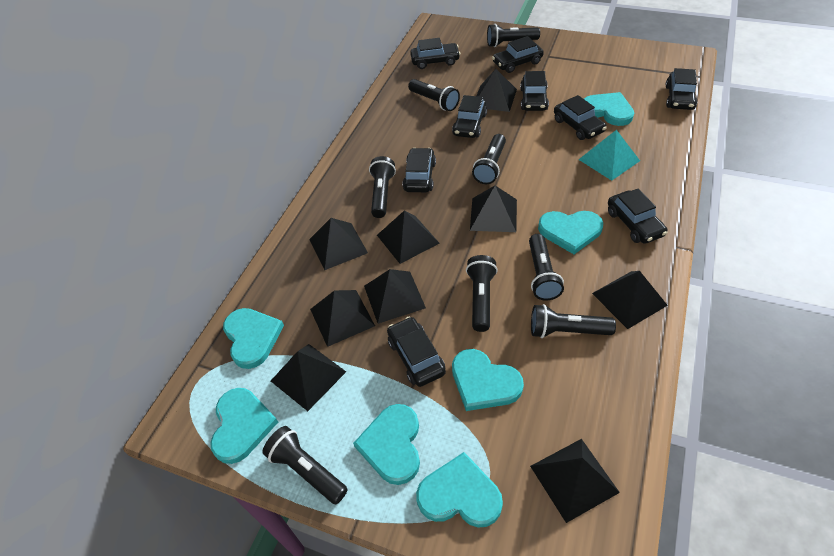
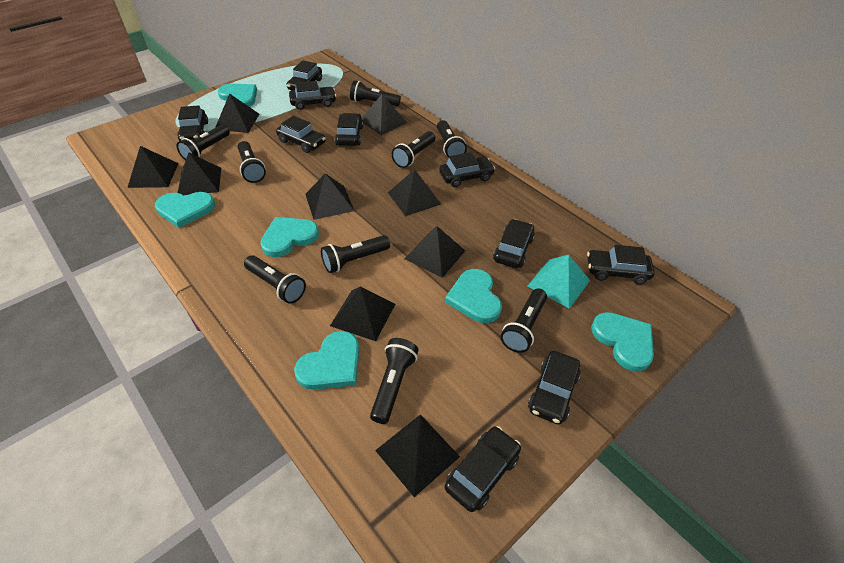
black car: 9 -> 10
black flashlight: 8 -> 9
turquoise heart: 7 -> 6

